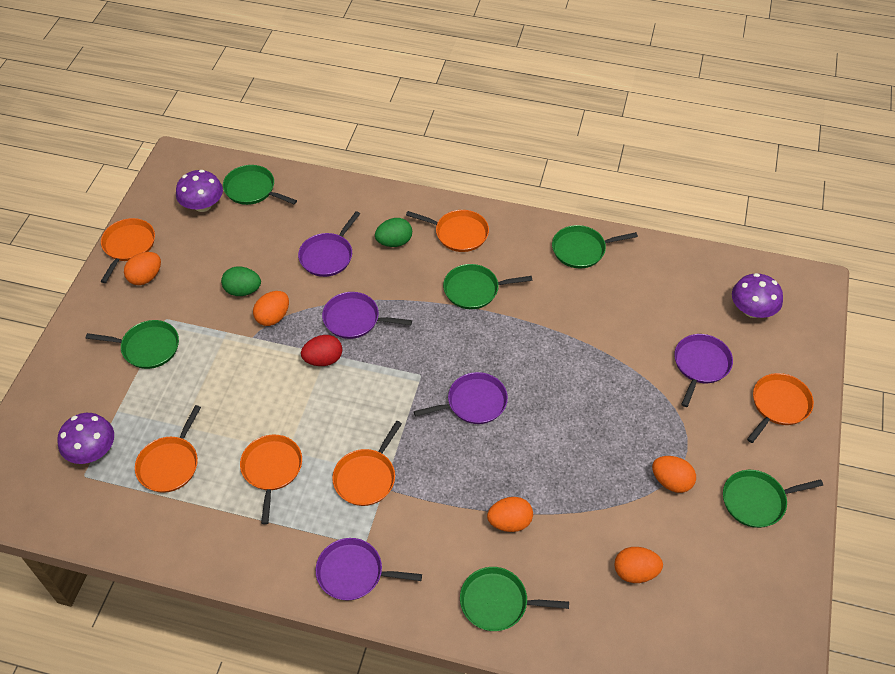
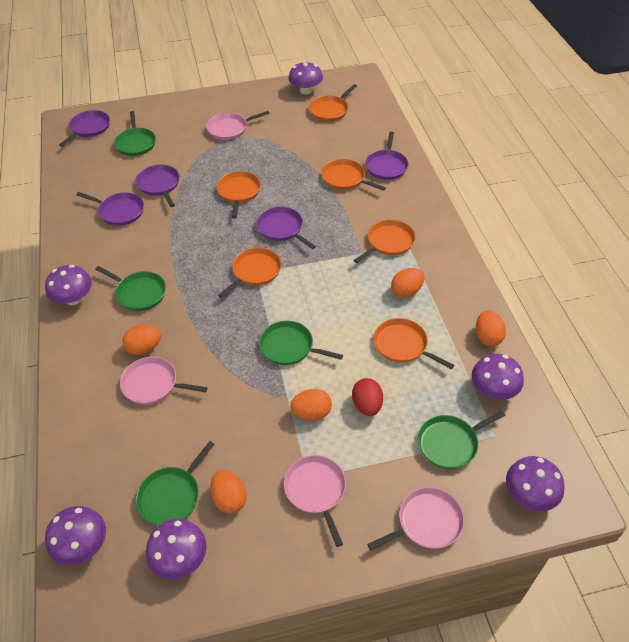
green egg: 2 -> 0
green pan: 6 -> 5
pink pan: 0 -> 4
purple mushroom: 3 -> 6

